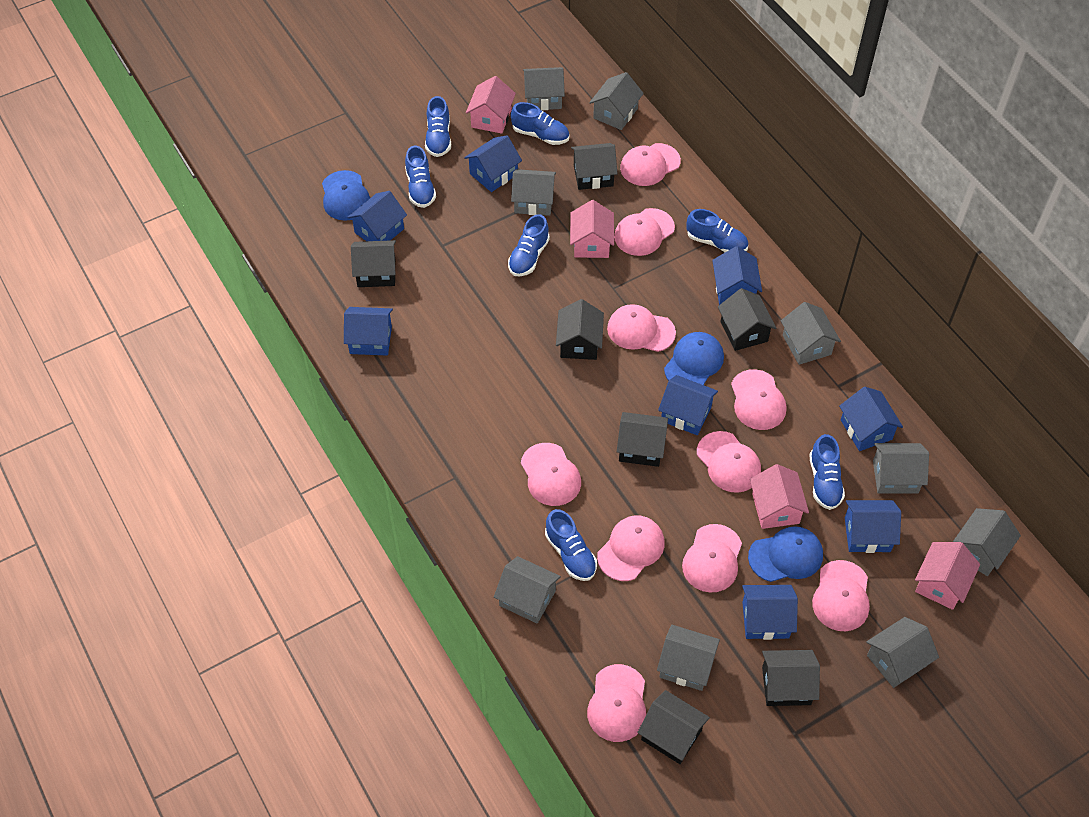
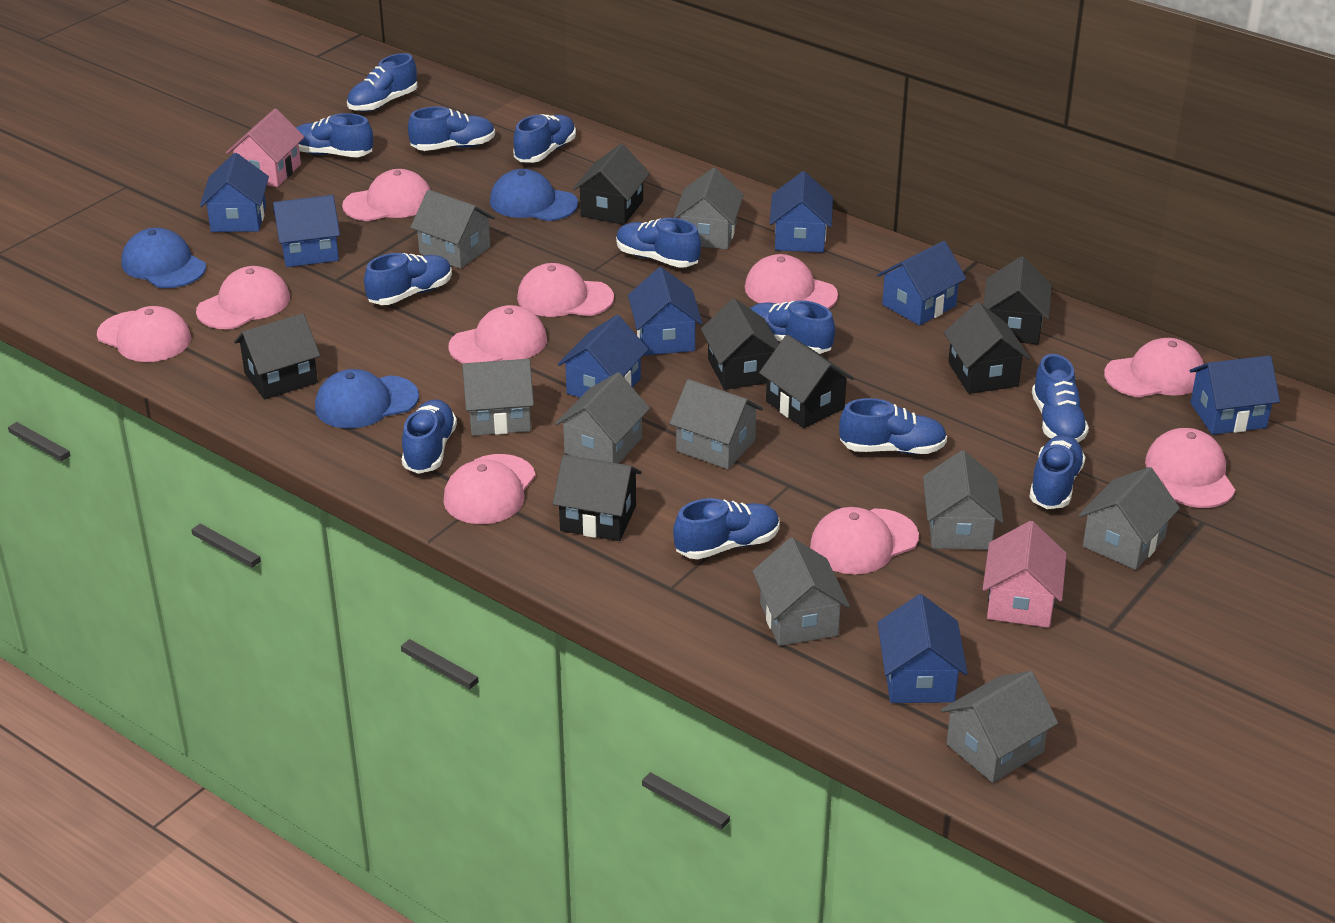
blue shoe: 7 -> 12
pink house: 4 -> 2

